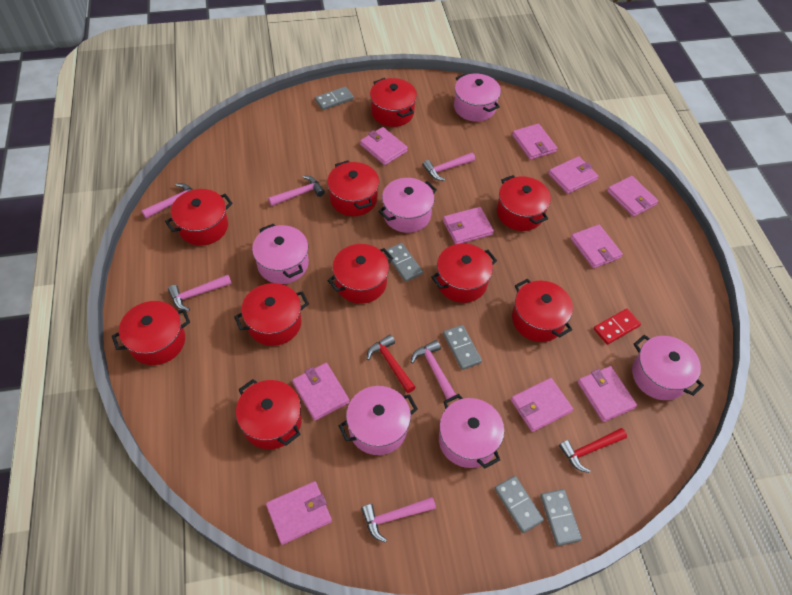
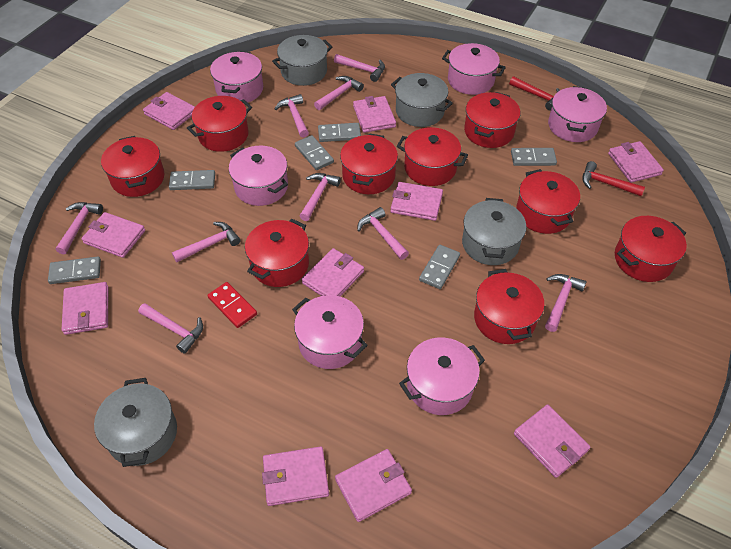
grey domino: 5 -> 6
grey pot: 0 -> 4
pink hammer: 6 -> 9
red pot: 10 -> 9

